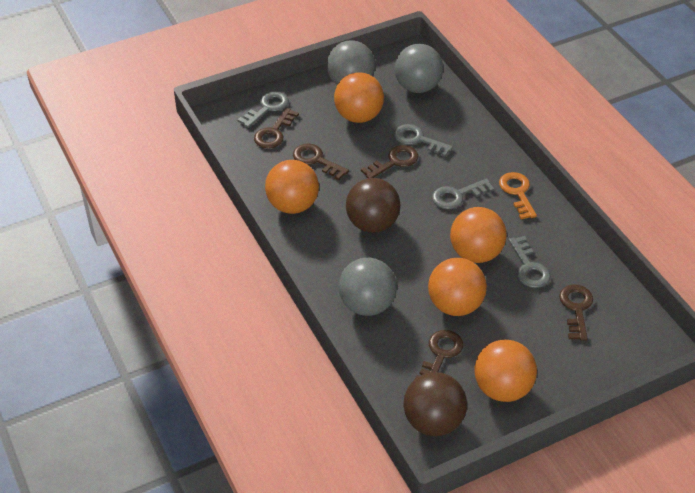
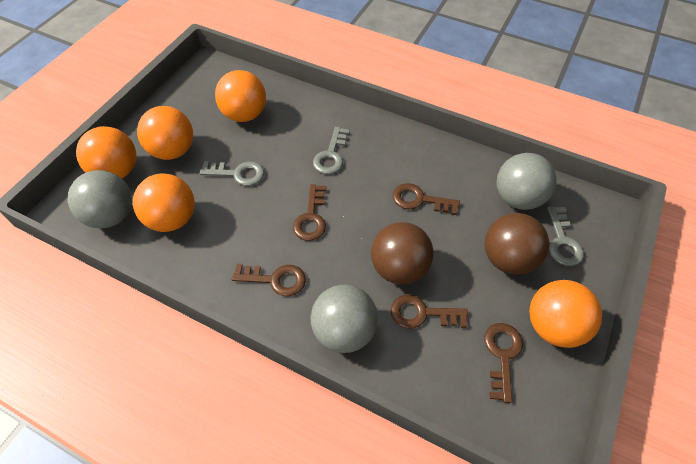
grey key: 4 -> 3
orange key: 1 -> 0

